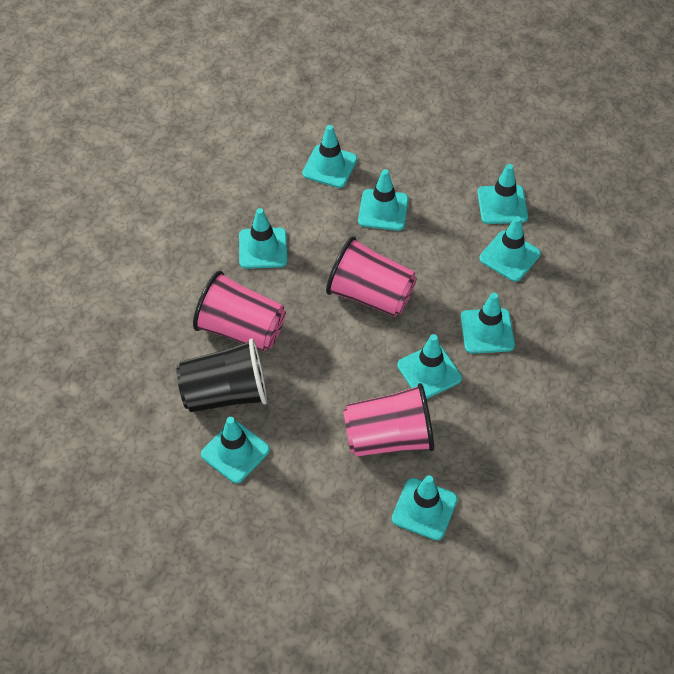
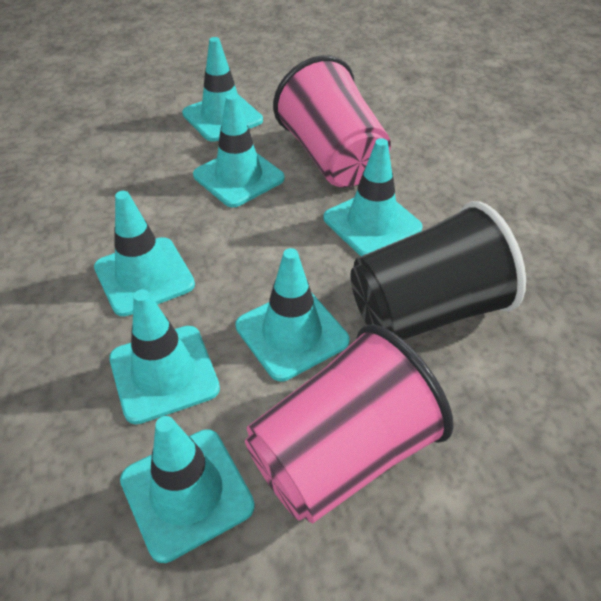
pink cup: 3 -> 2
turquoise traffic cone: 9 -> 7

